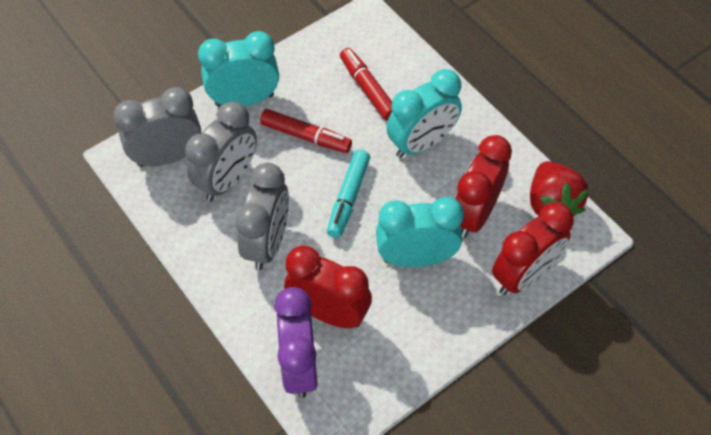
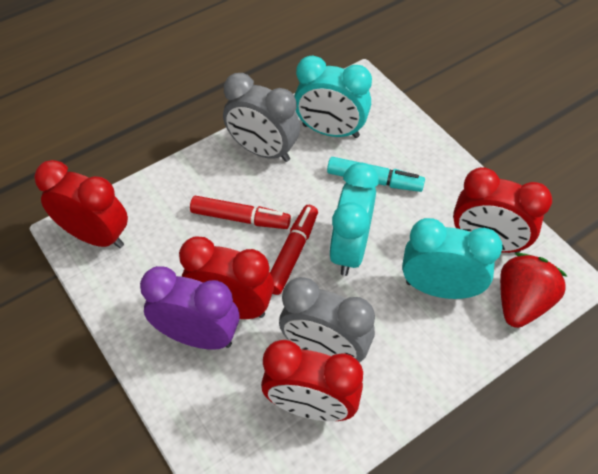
grey clock: 3 -> 2
red clock: 3 -> 4

